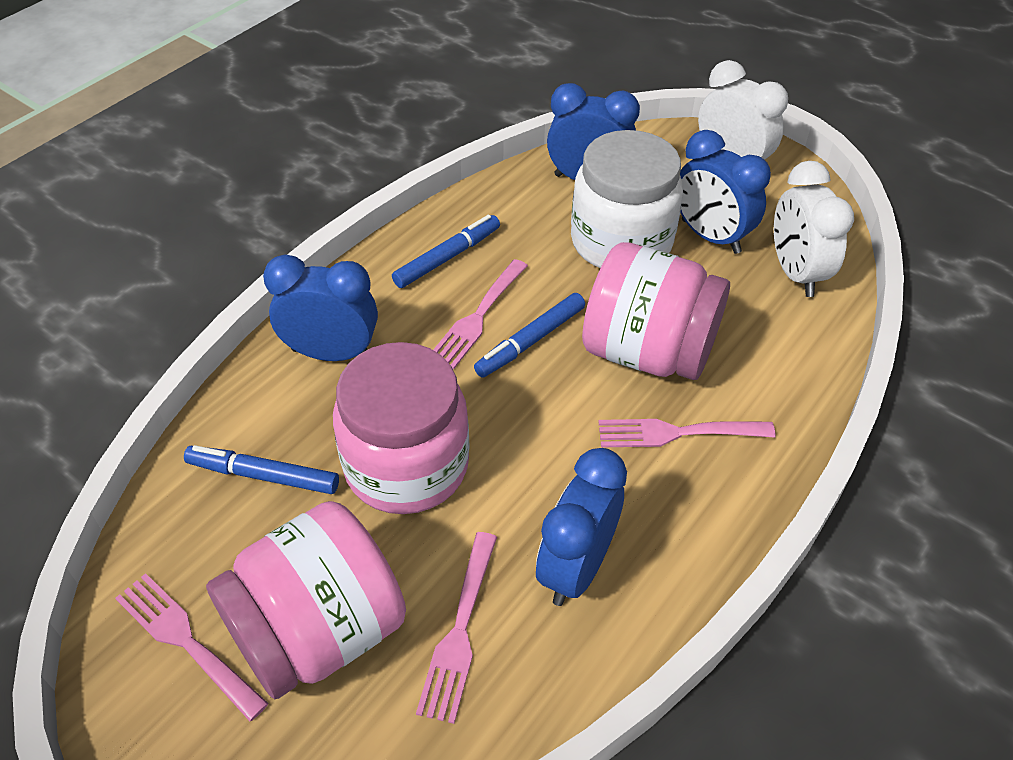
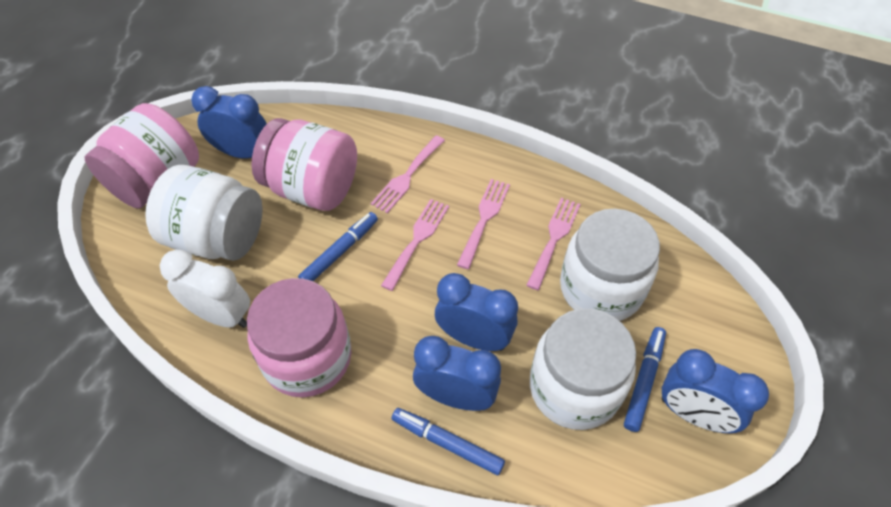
white clock: 2 -> 1
white jar: 1 -> 3

